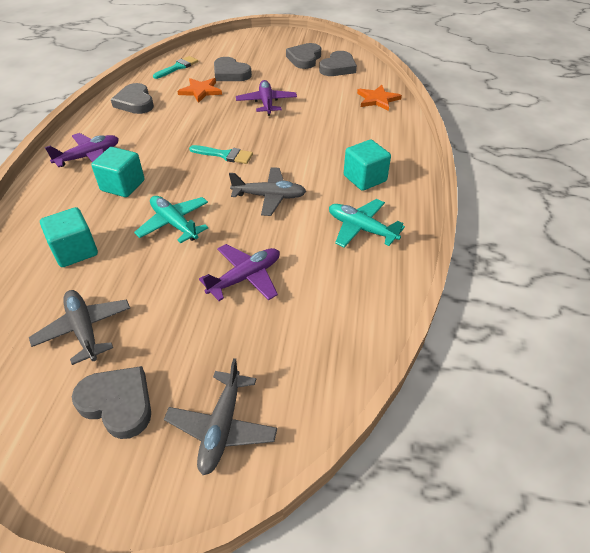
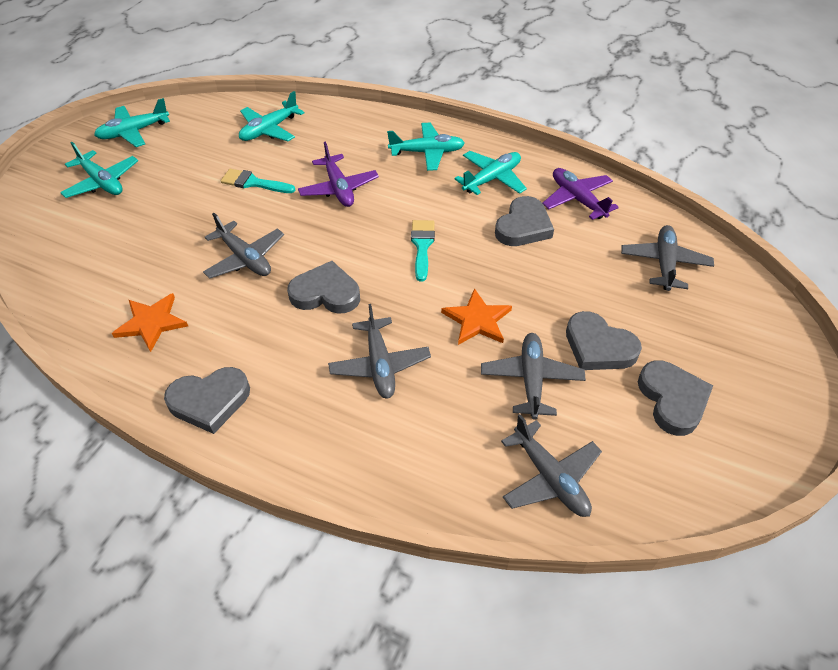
grey plane: 3 -> 5
purple plane: 3 -> 2
turquoise cube: 3 -> 0
turquoise plane: 2 -> 5

